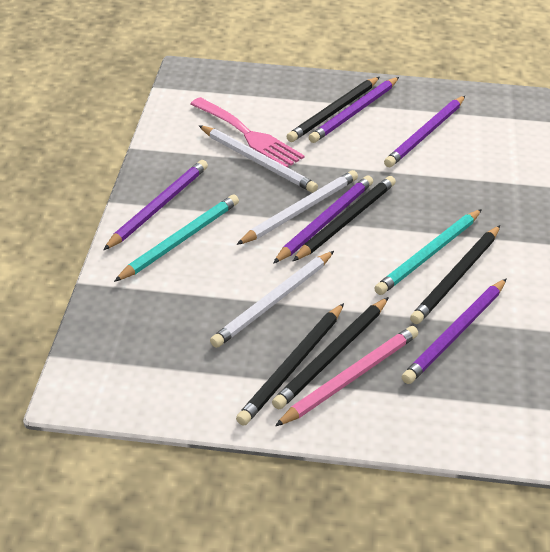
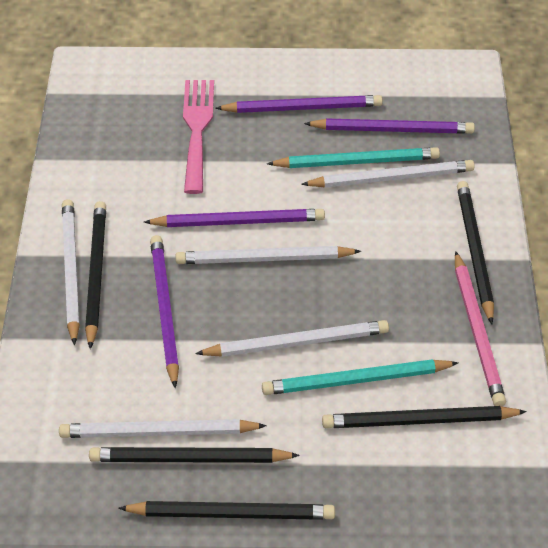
purple pencil: 5 -> 4
white pencil: 3 -> 5

